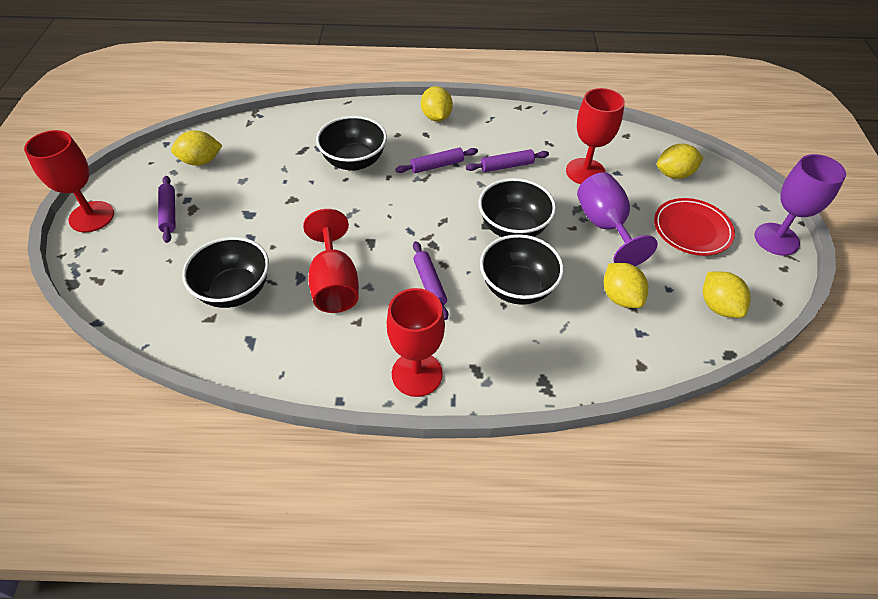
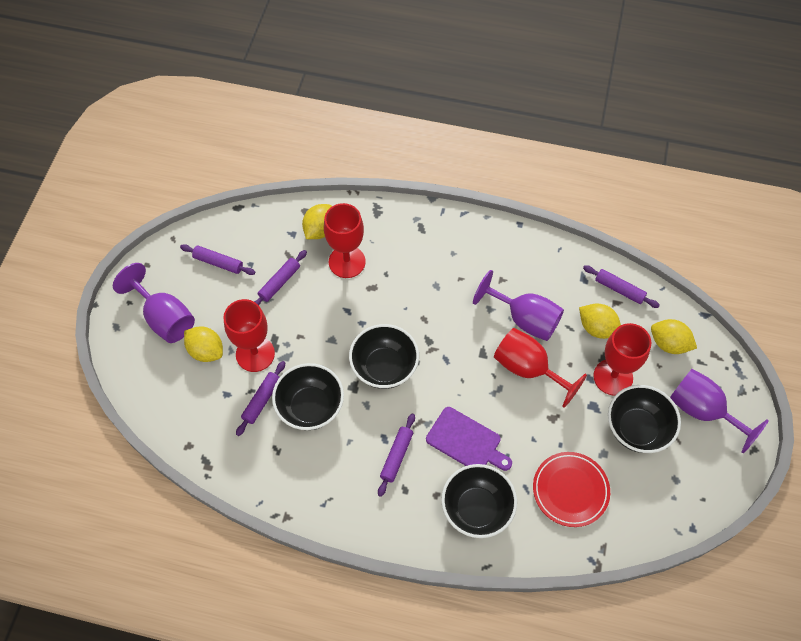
purple cutting board: 0 -> 1
purple goblet: 2 -> 3
purple rolling pin: 4 -> 5
yellow lemon: 5 -> 4

